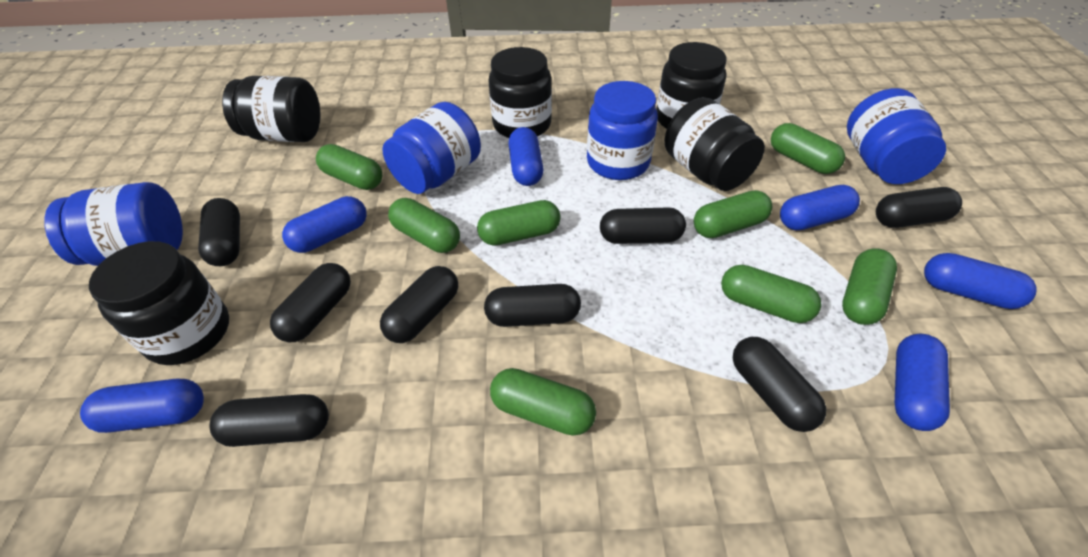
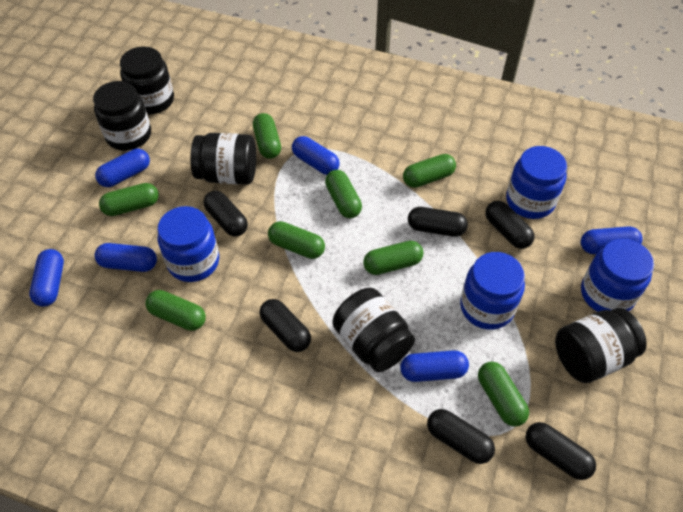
black capsule: 8 -> 6

